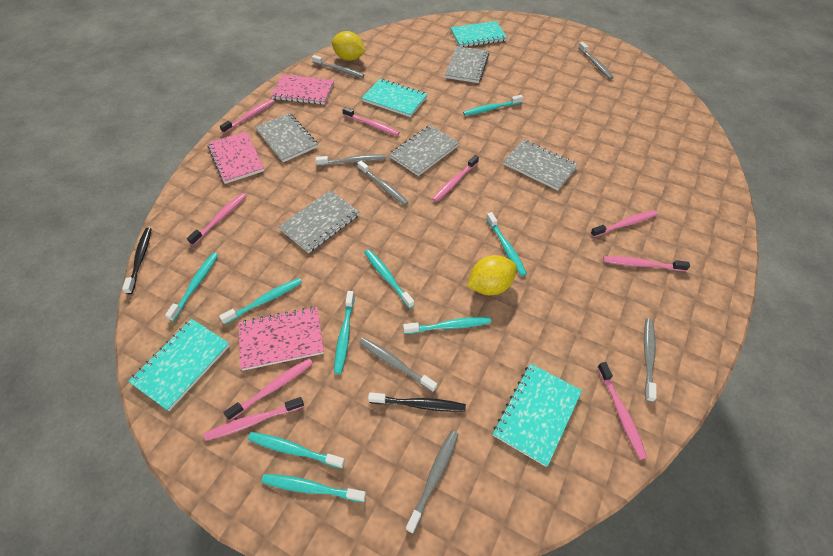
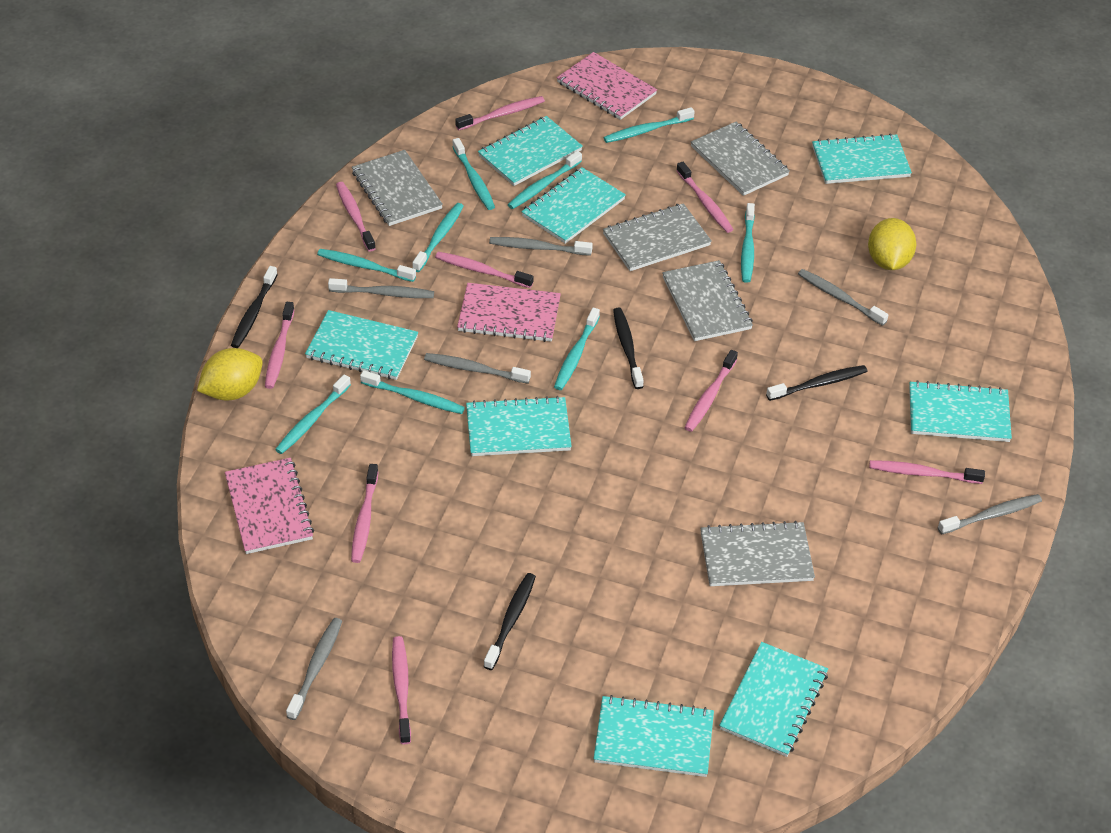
black toothbrush: 2 -> 4
grey toothbrush: 7 -> 6
turquoise notebook: 4 -> 8

